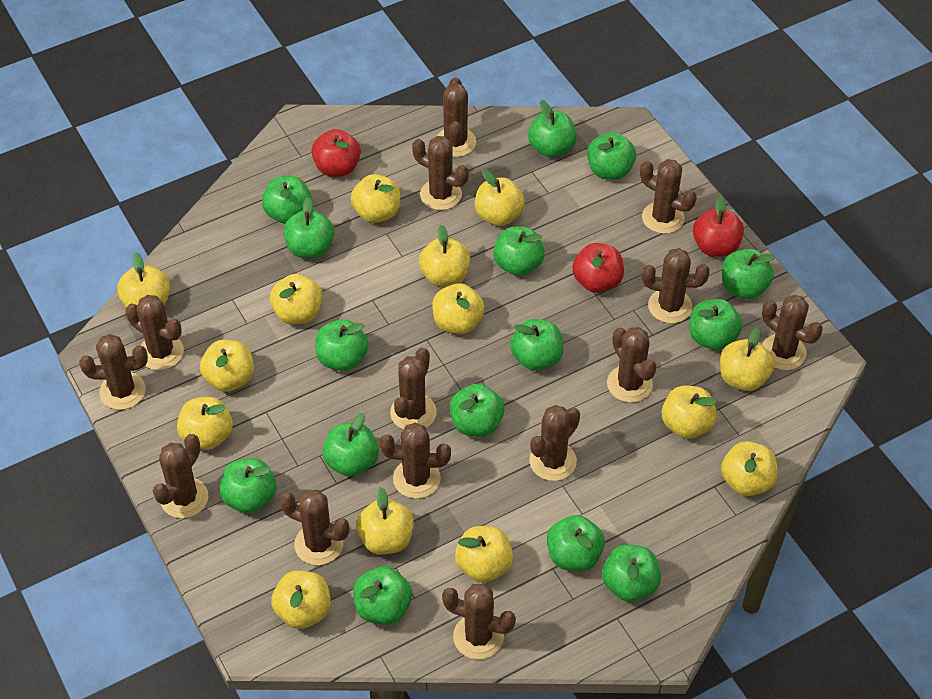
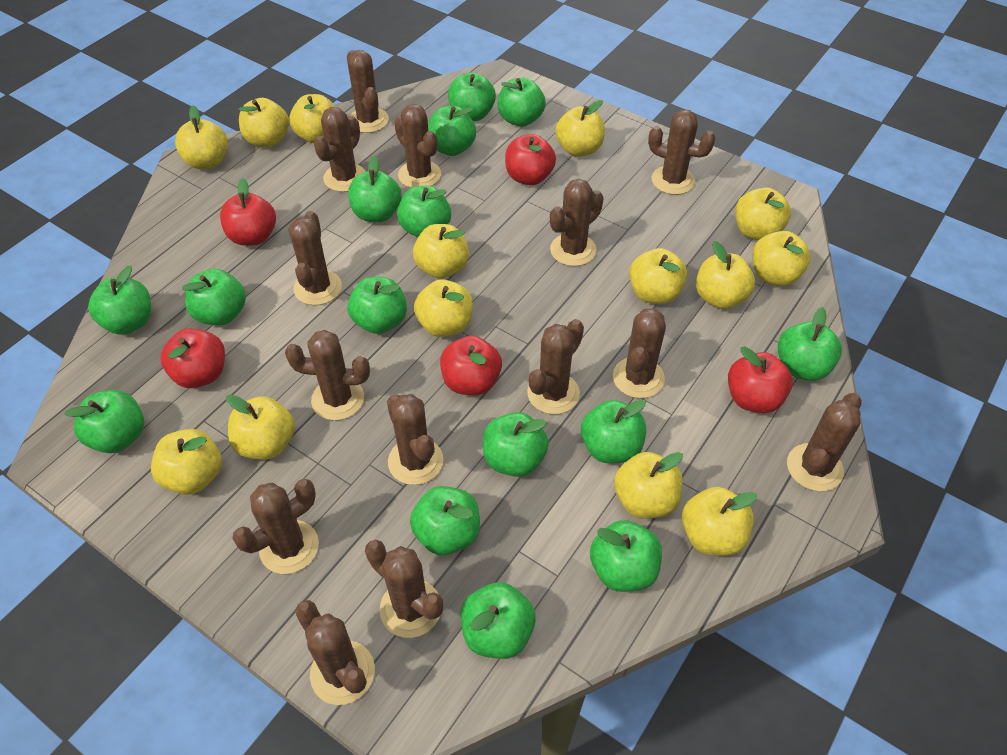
red apple: 3 -> 5

